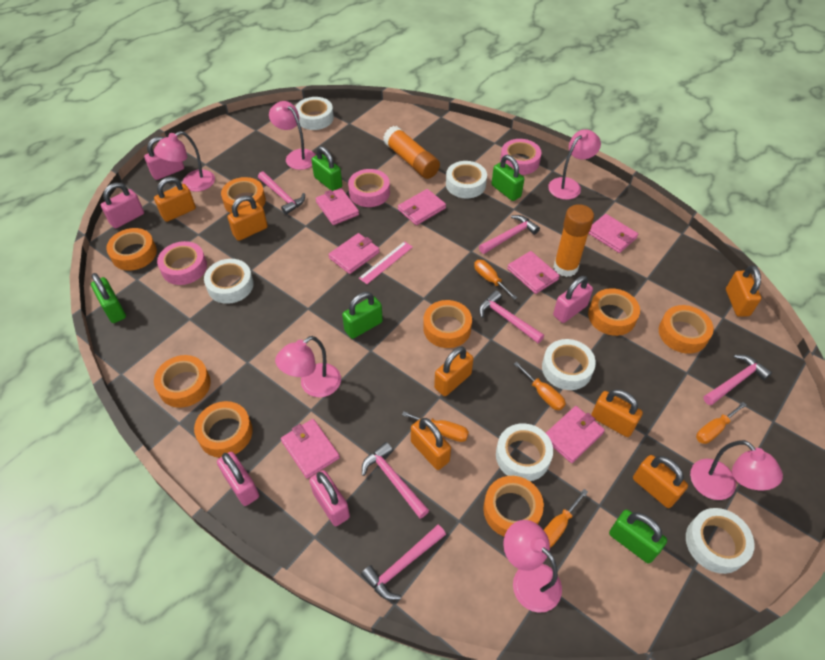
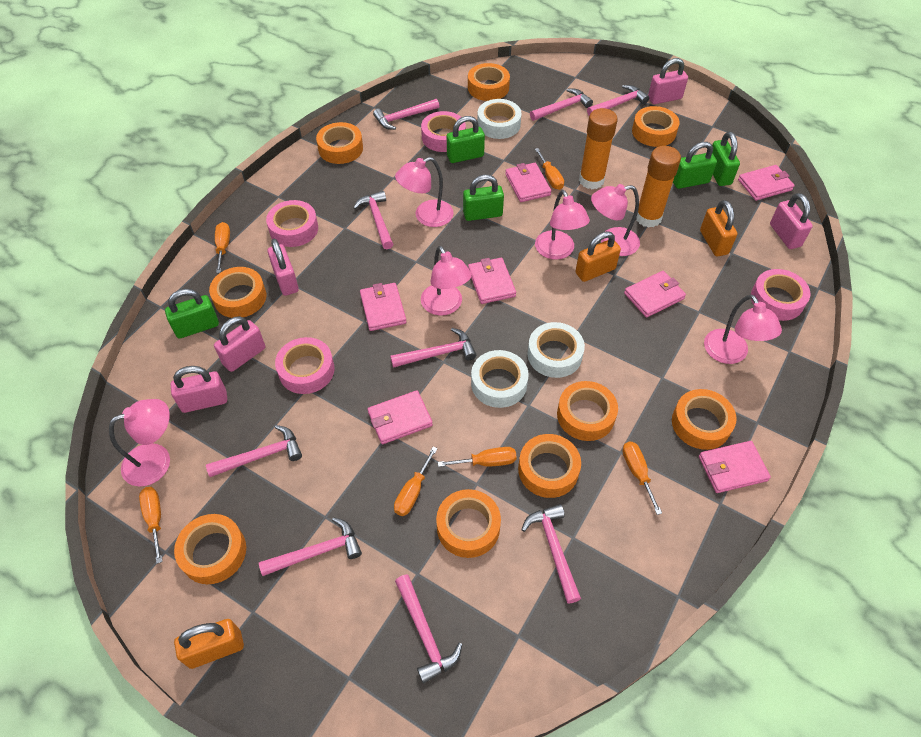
orange padlock: 7 -> 3
orange screwdriver: 5 -> 6
orange tape: 8 -> 9
pink hammer: 6 -> 9
pink ruler: 1 -> 0
pink tape: 3 -> 4
white tape: 6 -> 3

